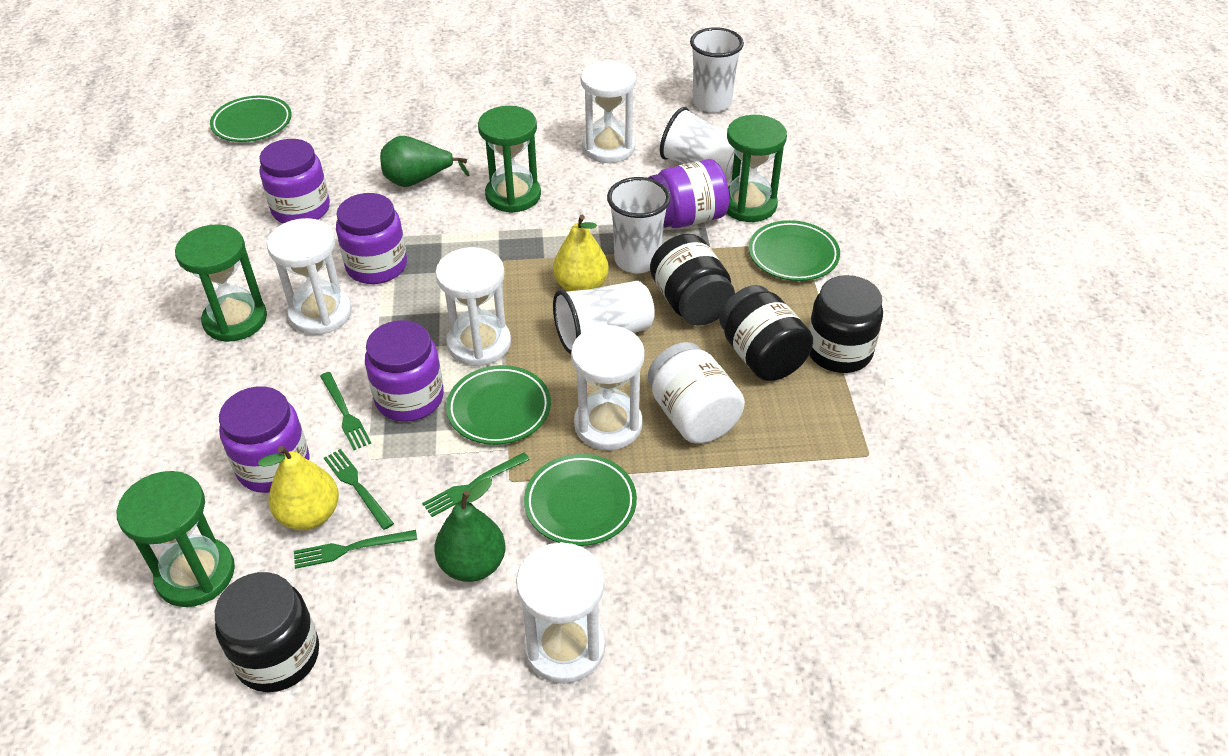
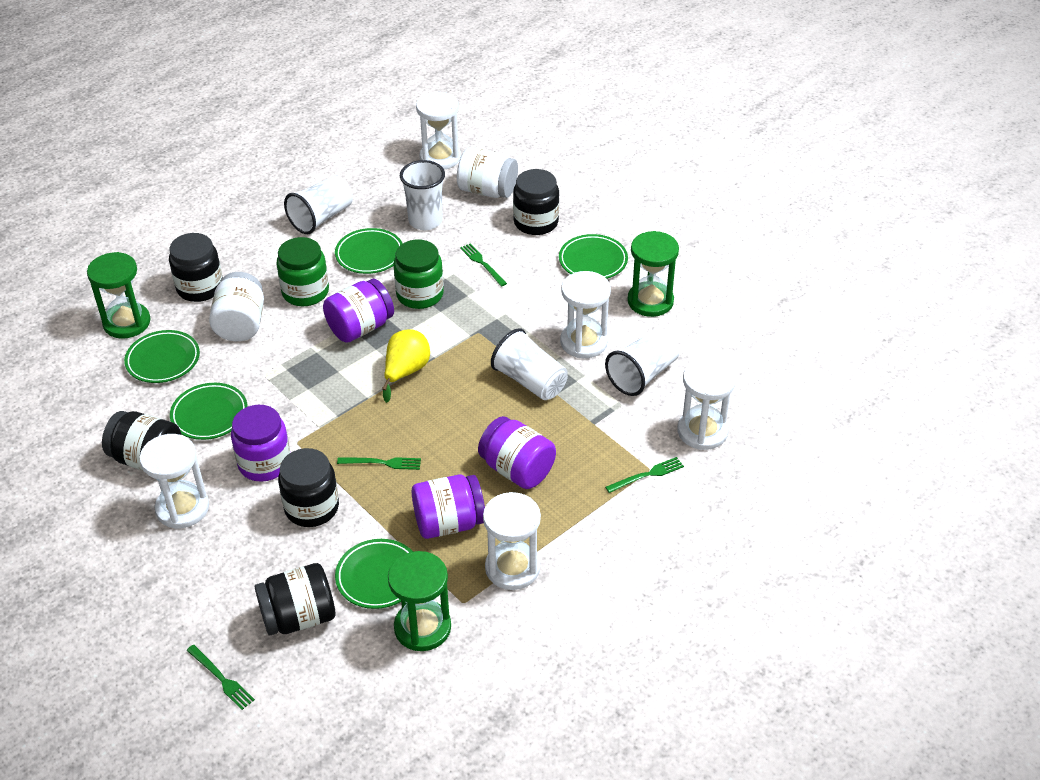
black jar: 4 -> 5
green hourglass: 4 -> 3
green jar: 0 -> 2
green pear: 2 -> 0
green plate: 4 -> 5
purple jar: 5 -> 4
white jar: 1 -> 2
yellow pear: 2 -> 1

